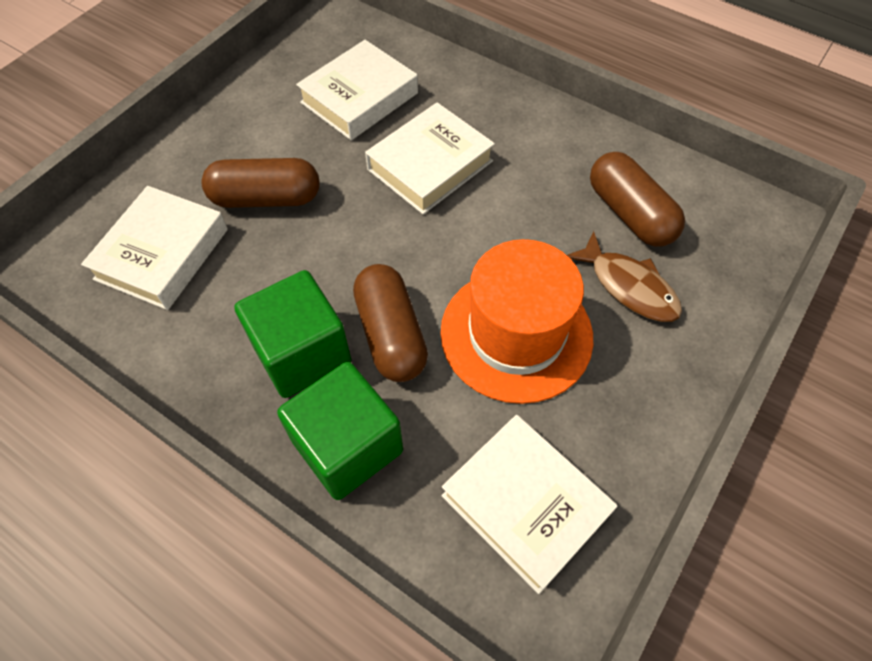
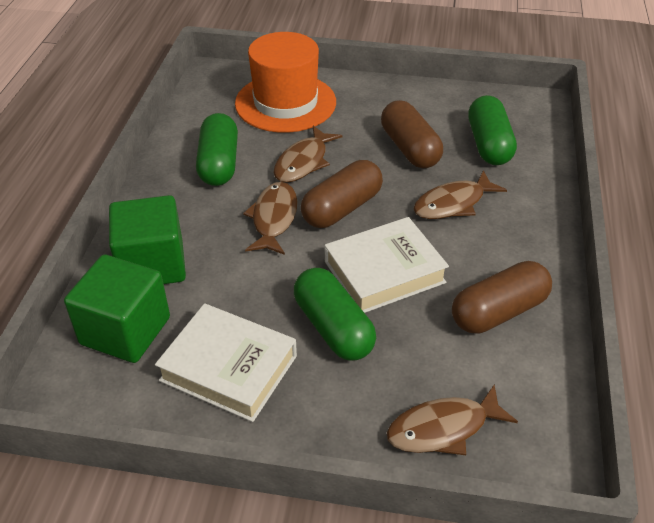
brown fish: 1 -> 4
green capsule: 0 -> 3
white book: 4 -> 2

